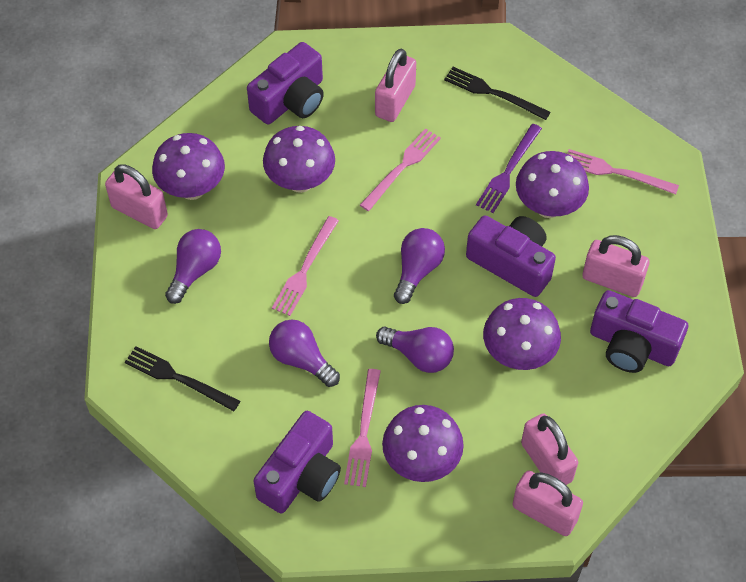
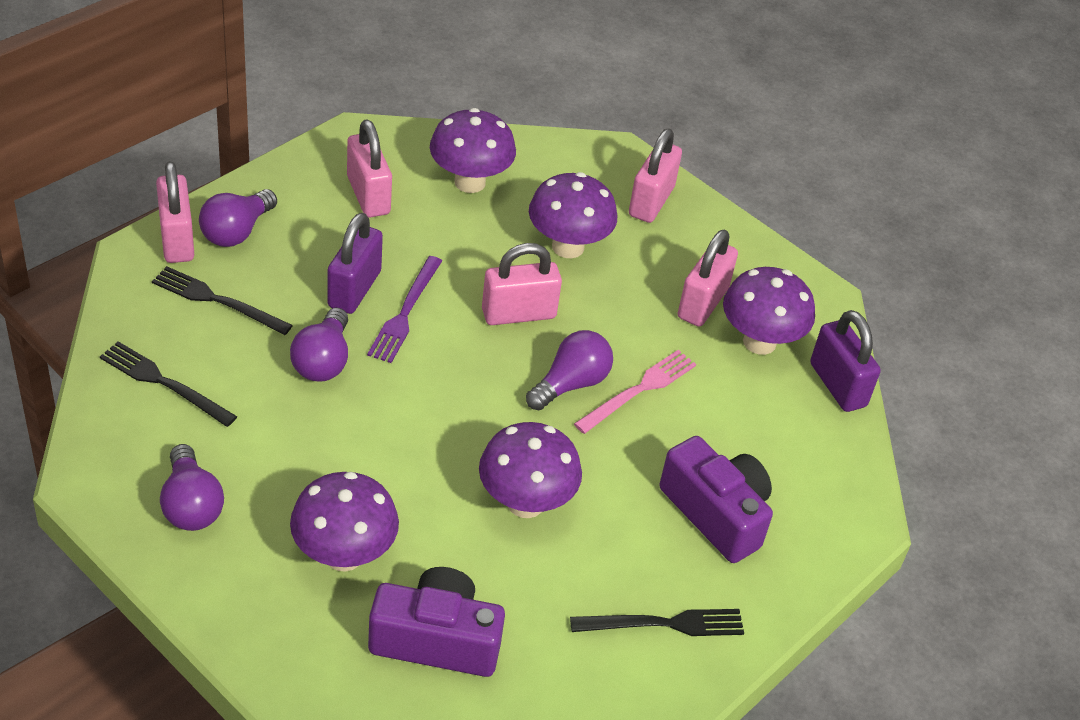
black fork: 2 -> 3
pink fork: 4 -> 1
purple camera: 4 -> 2
purple padlock: 0 -> 2

